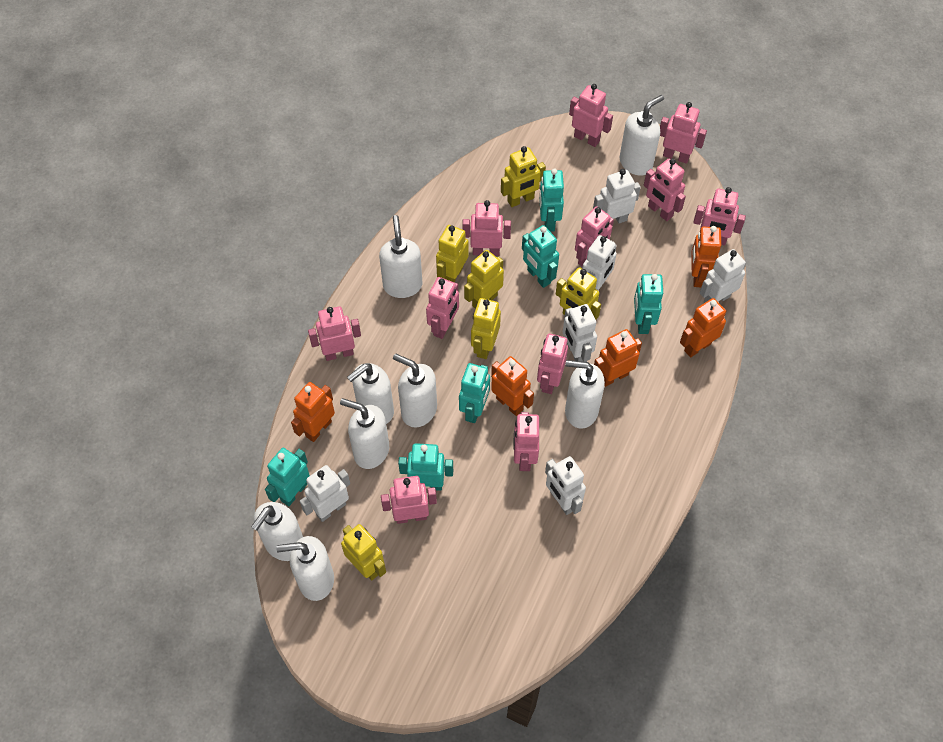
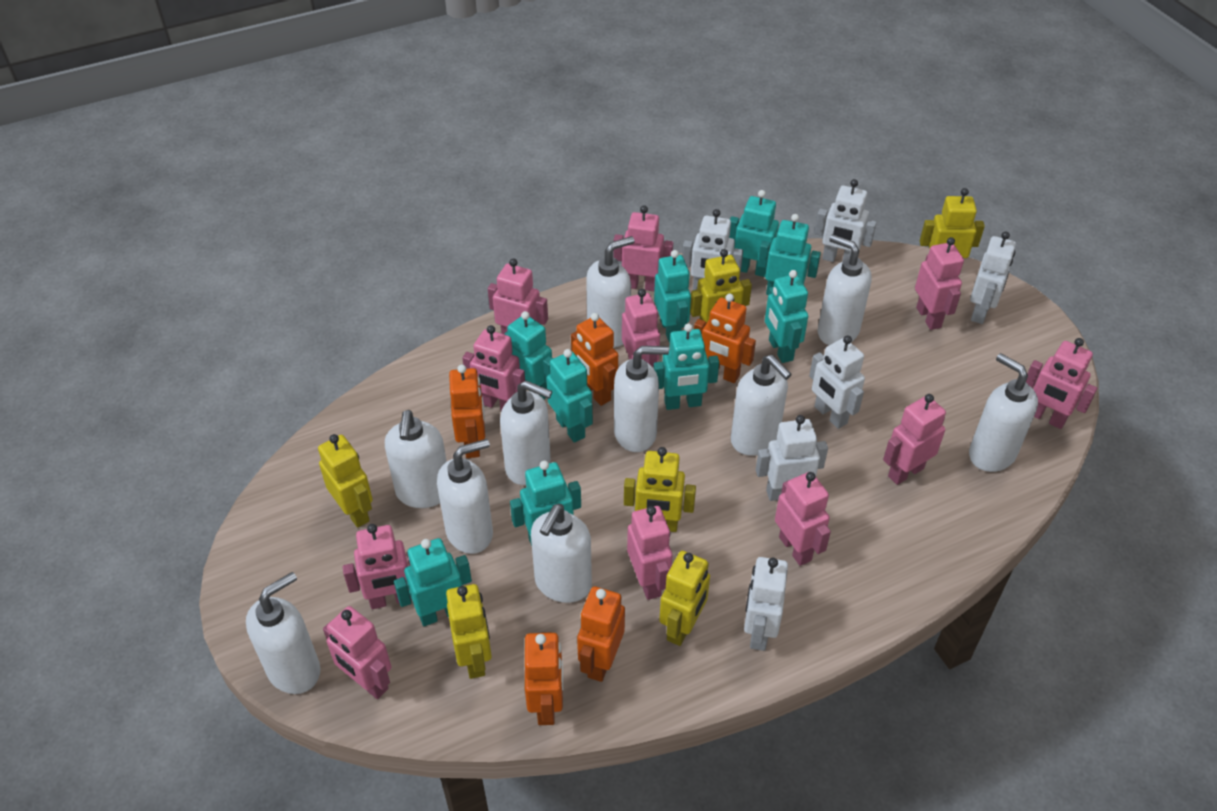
turquoise robot: 6 -> 9
white soap dispenser: 8 -> 10

